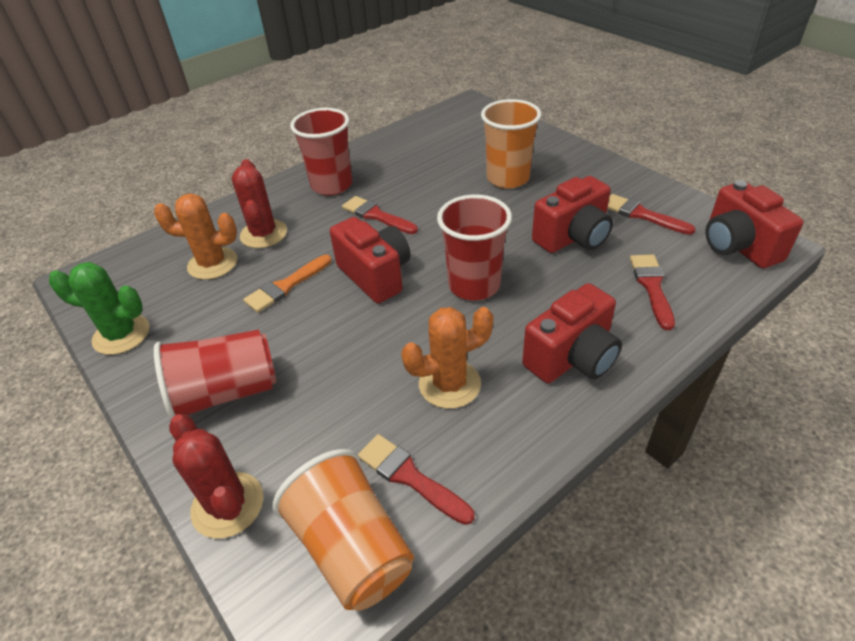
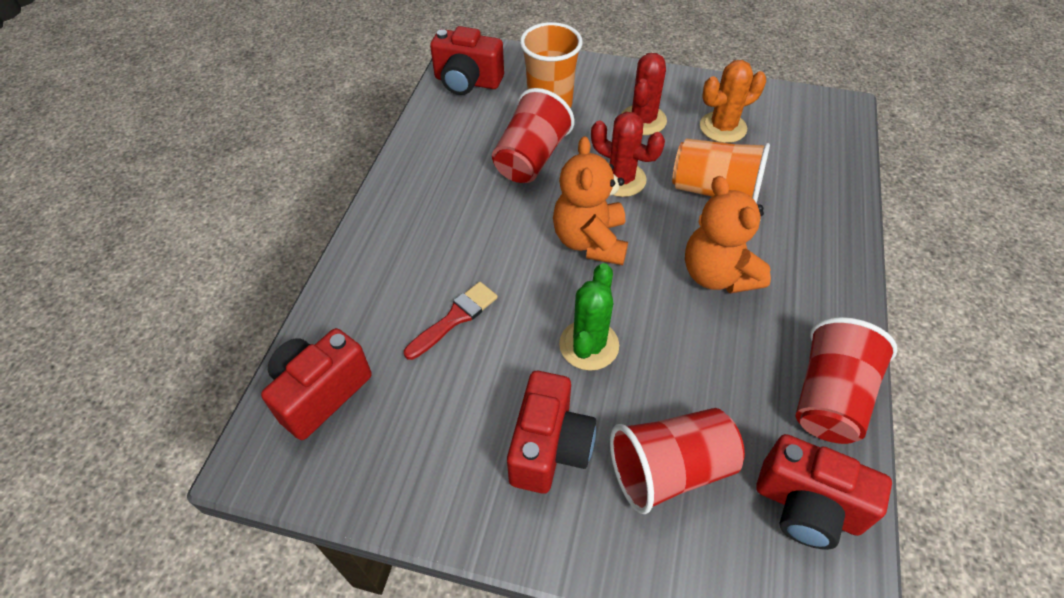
orange brush: 1 -> 0
orange cactus: 2 -> 1
orange teddy bear: 0 -> 2
red brush: 4 -> 1

